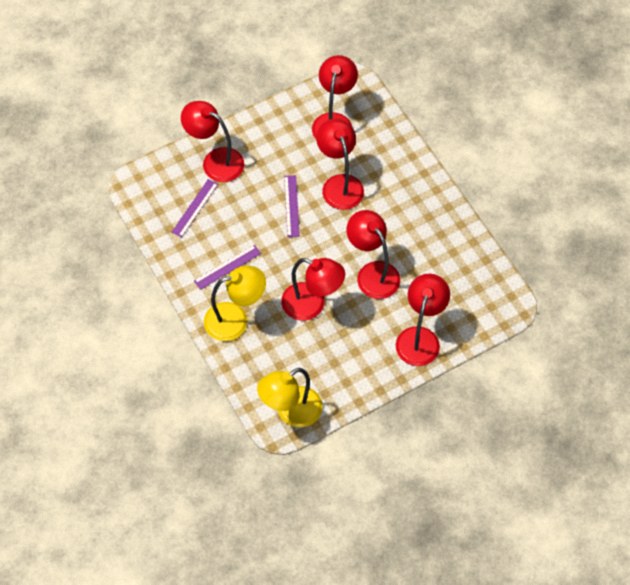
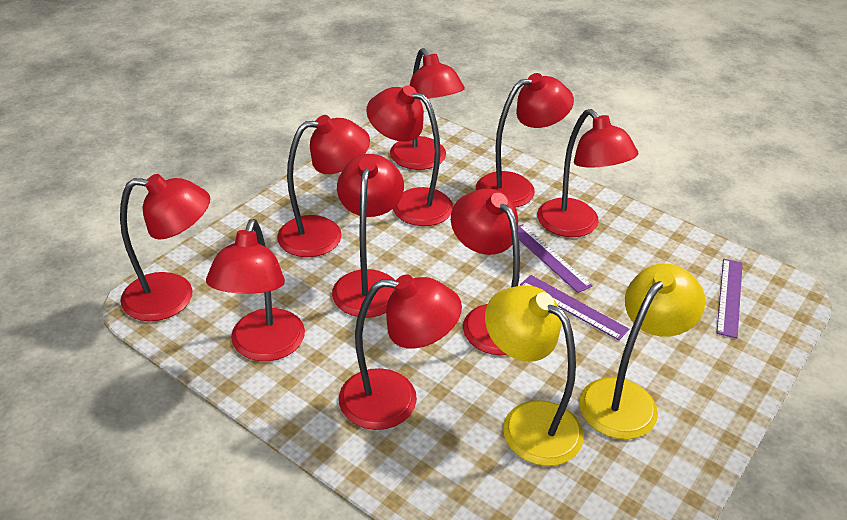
red lamp: 6 -> 10

